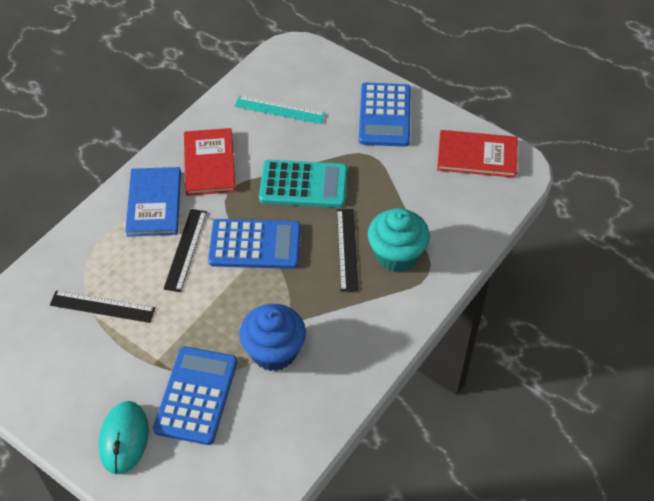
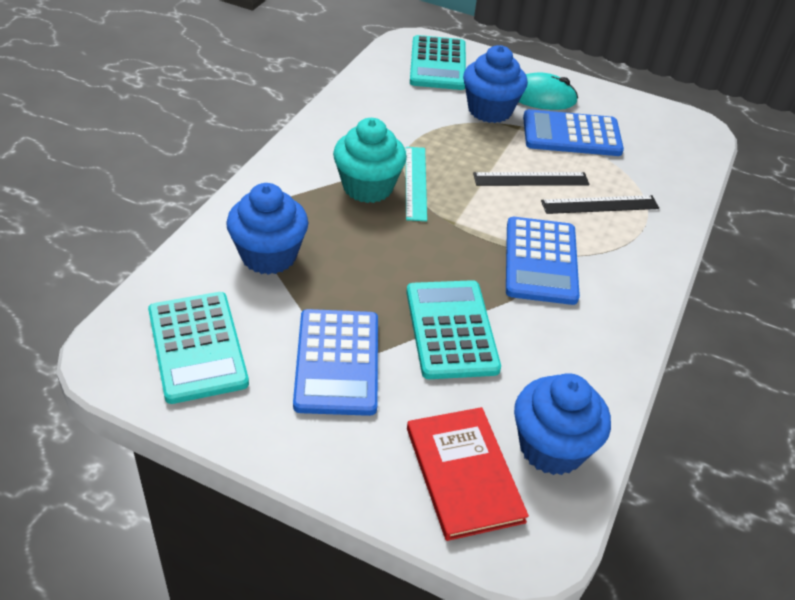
black ruler: 3 -> 2
blue book: 1 -> 0
blue cupcake: 1 -> 3
red book: 2 -> 1
turquoise calculator: 1 -> 3

